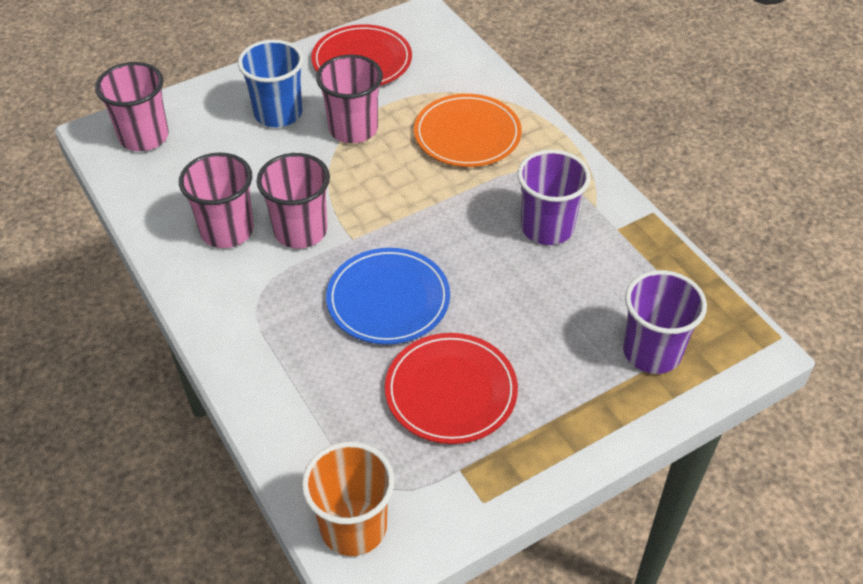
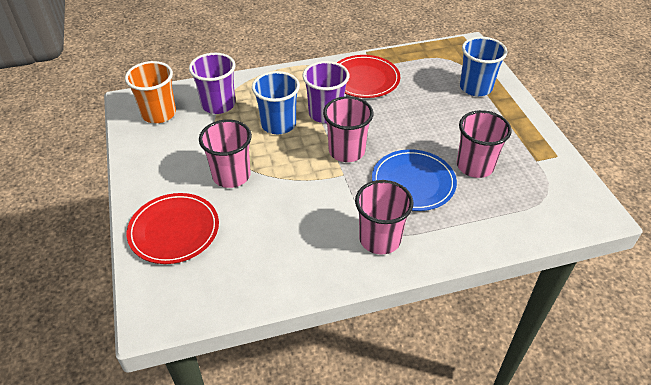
blue cup: 1 -> 2
orange plate: 1 -> 0

